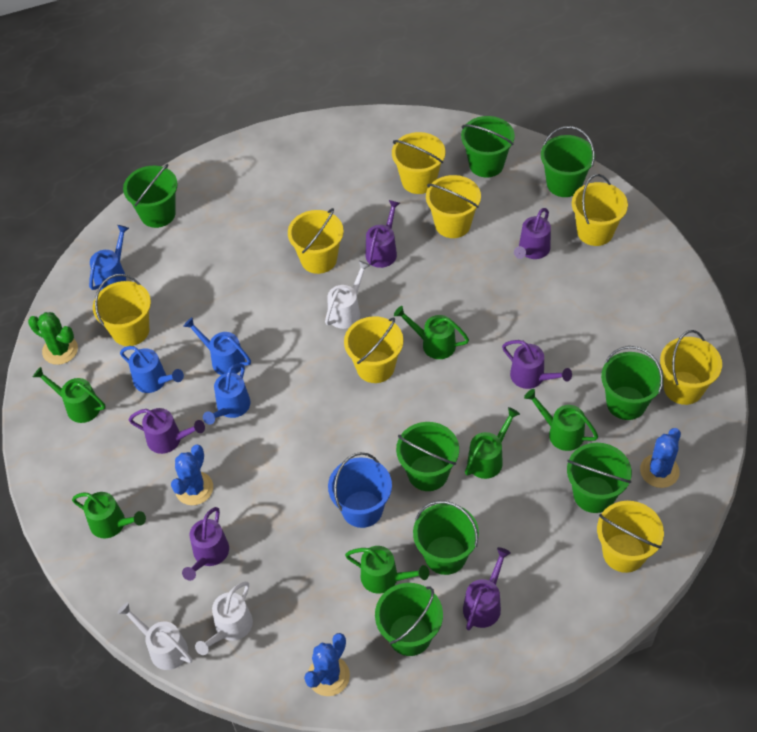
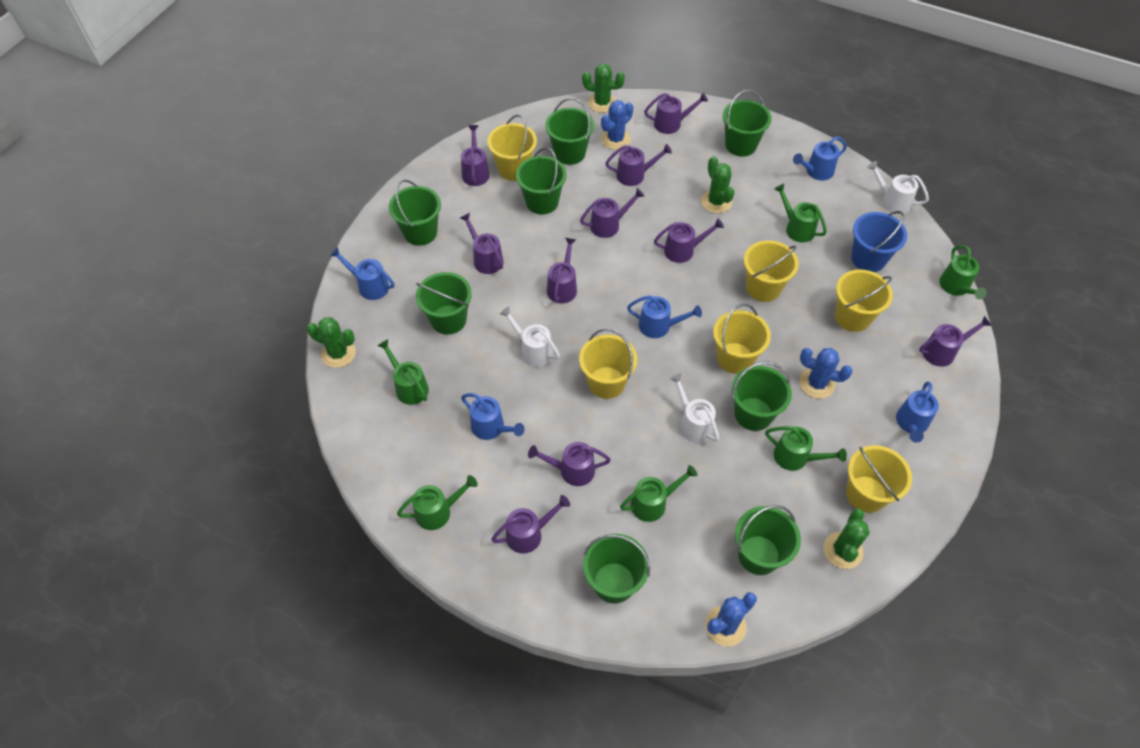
blue watering can: 4 -> 5
green cactus: 1 -> 4
purple watering can: 6 -> 10
yellow bucket: 8 -> 6

